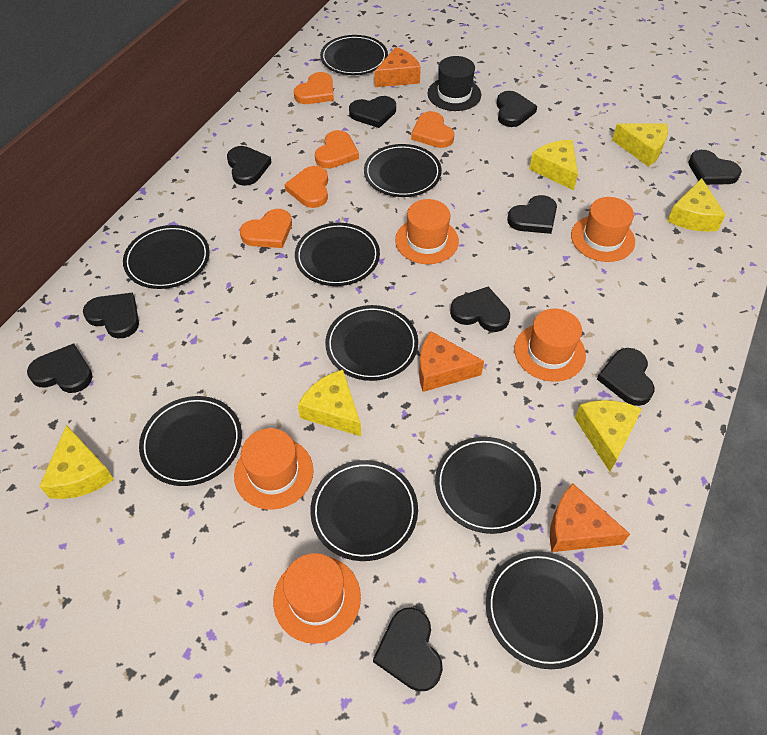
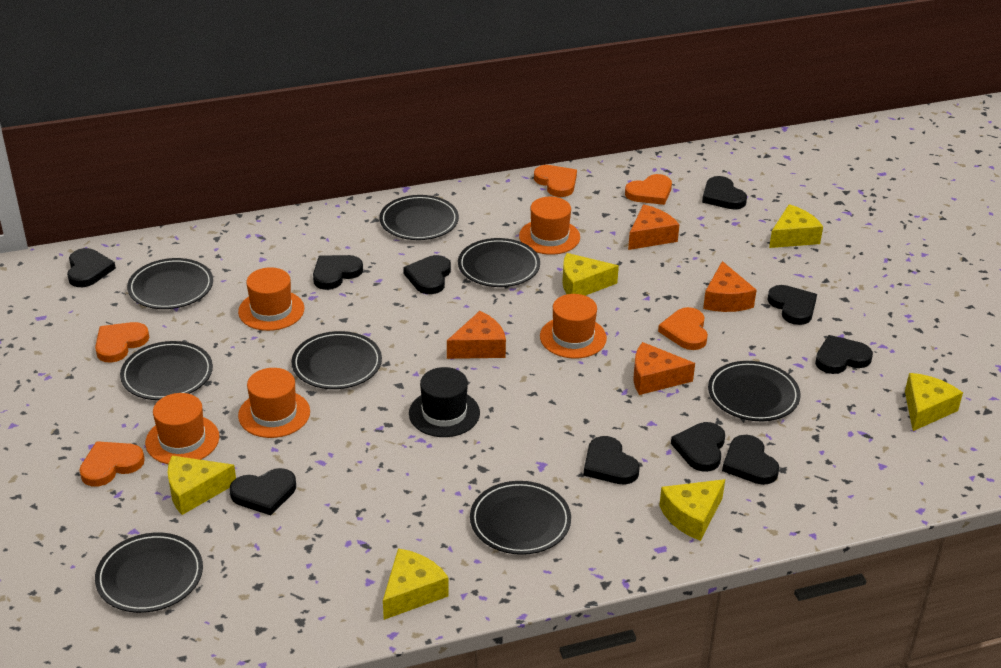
black plate: 9 -> 8
orange cheese: 3 -> 4

